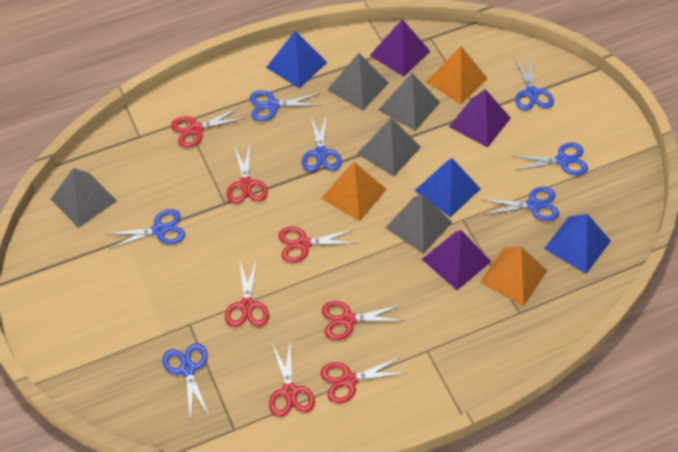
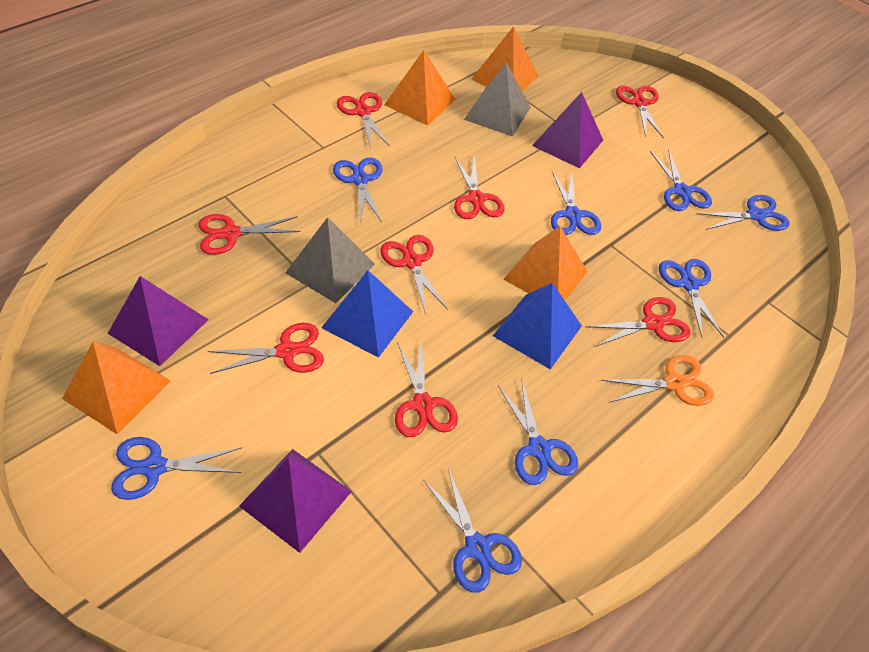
blue pyramid: 3 -> 2
blue scissors: 7 -> 8
grey pyramid: 5 -> 2
orange pyramid: 3 -> 4
orange scissors: 0 -> 1
red scissors: 7 -> 8

